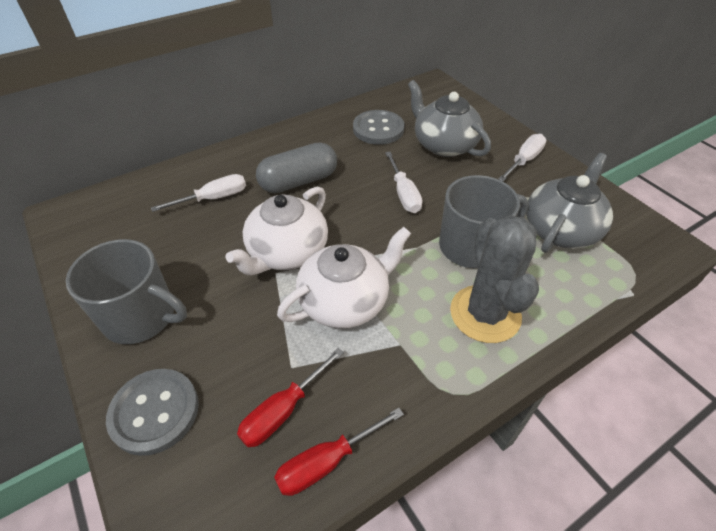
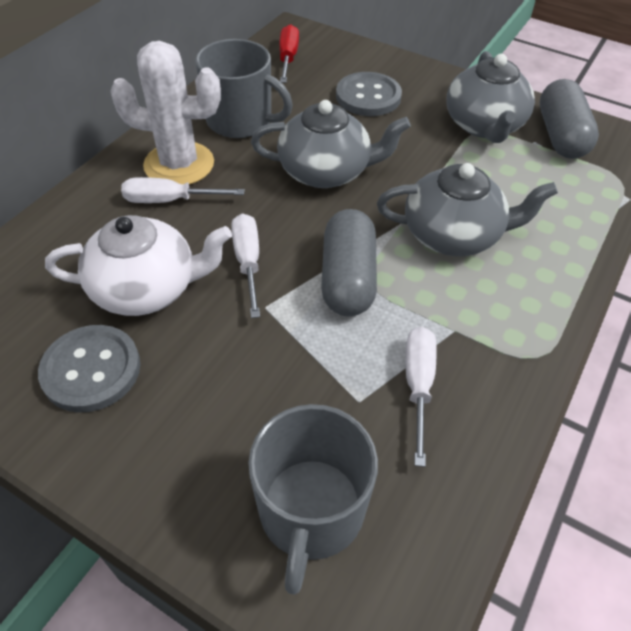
grey cactus: 1 -> 0
grey capsule: 1 -> 2
grey teapot: 2 -> 3
red screwdriver: 2 -> 1
white cactus: 0 -> 1
white teapot: 2 -> 1

